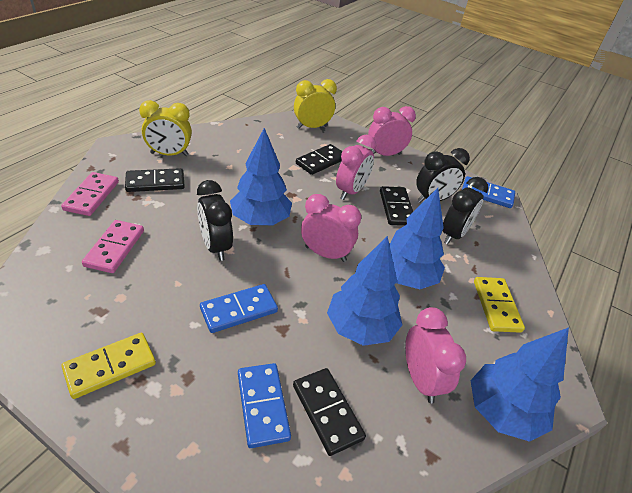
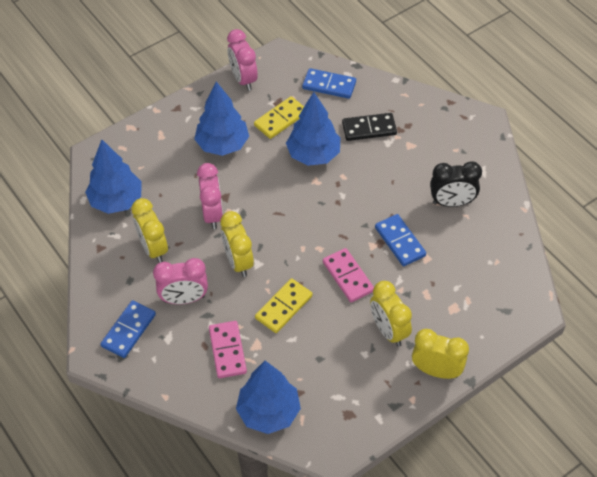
black clock: 3 -> 1
black domino: 4 -> 1
pink clock: 4 -> 3
yellow clock: 2 -> 4

